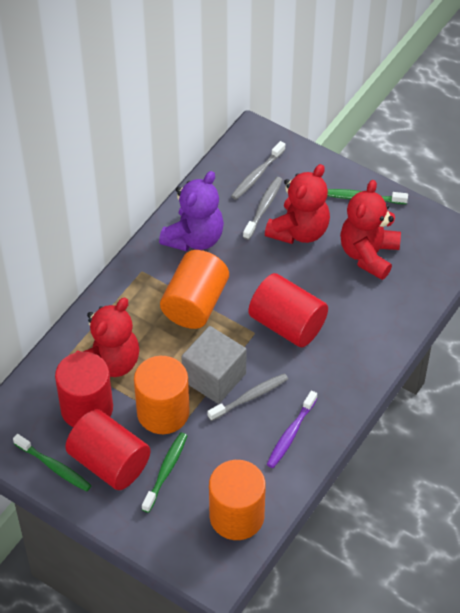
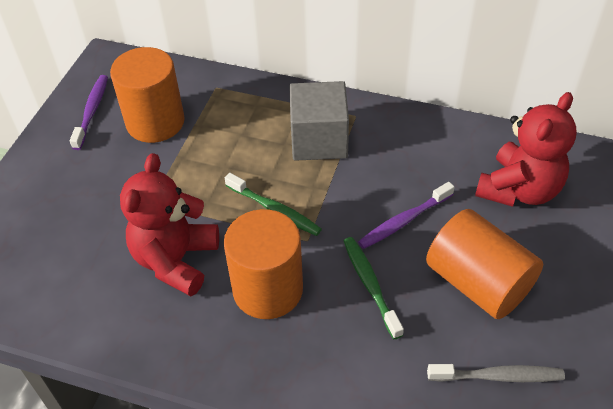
green toothbrush: 3 -> 2
grey toothbrush: 3 -> 1
purple teddy bear: 1 -> 0
purple toothbrush: 1 -> 2
red cylinder: 3 -> 0
red teddy bear: 3 -> 2

